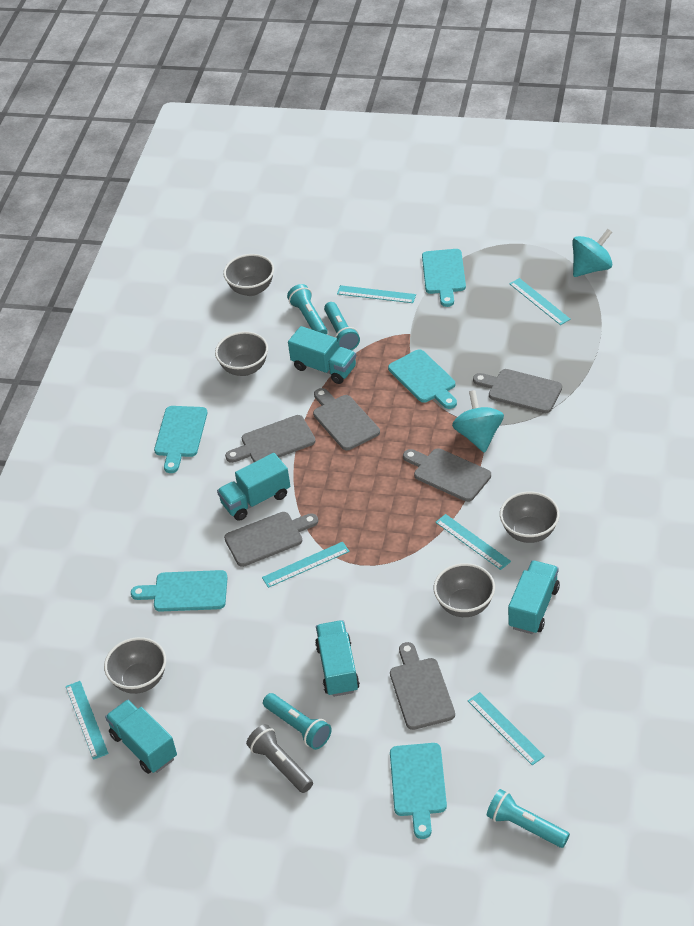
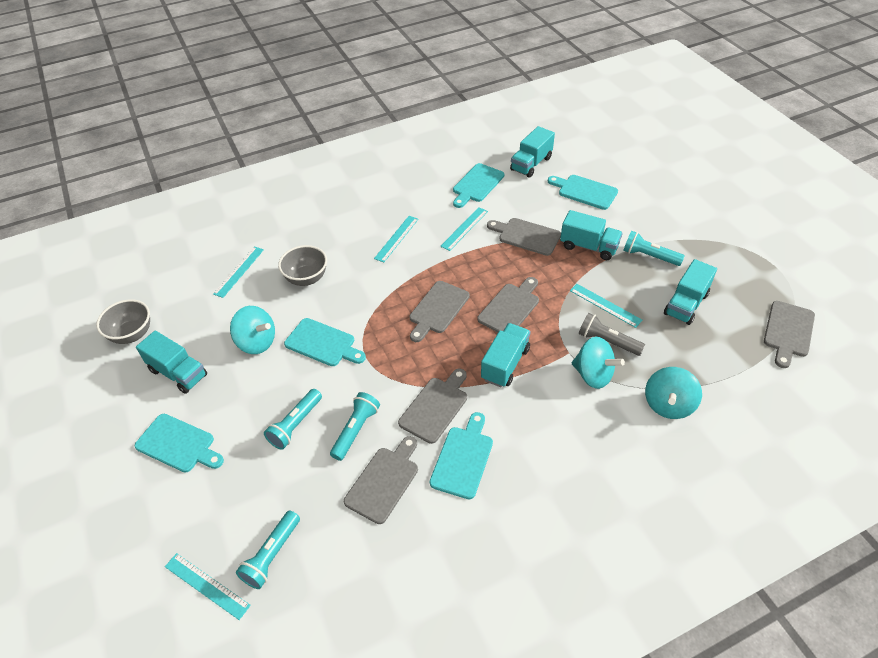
grey bowl: 5 -> 2
turquoise ruler: 6 -> 5
turquoise spinning top: 2 -> 3

